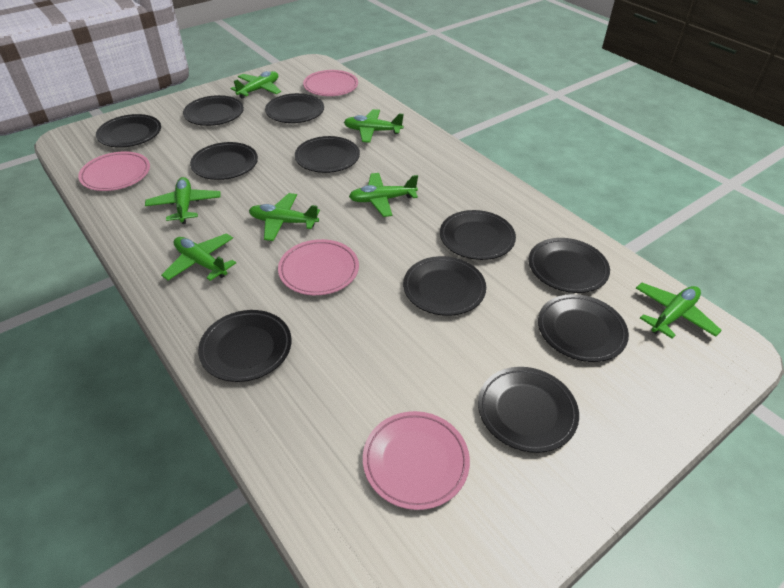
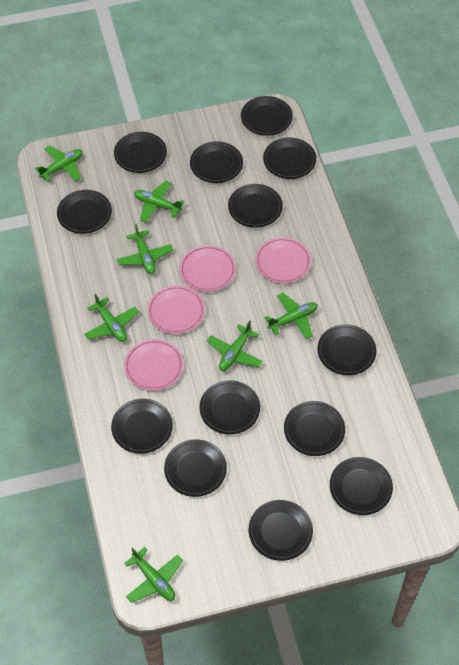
black plate: 11 -> 13

